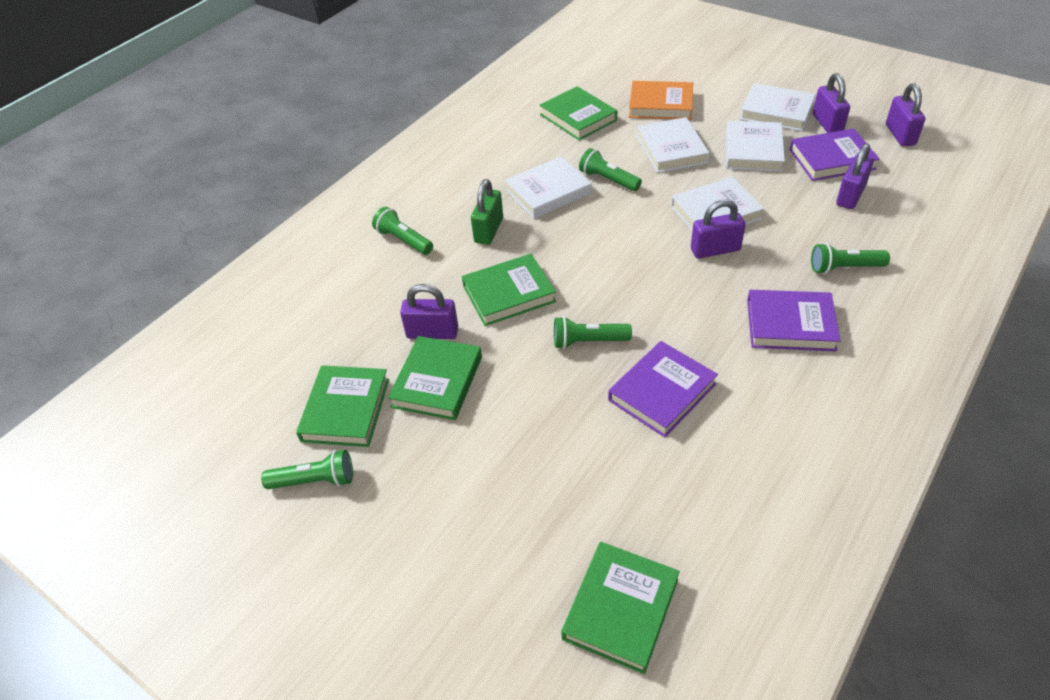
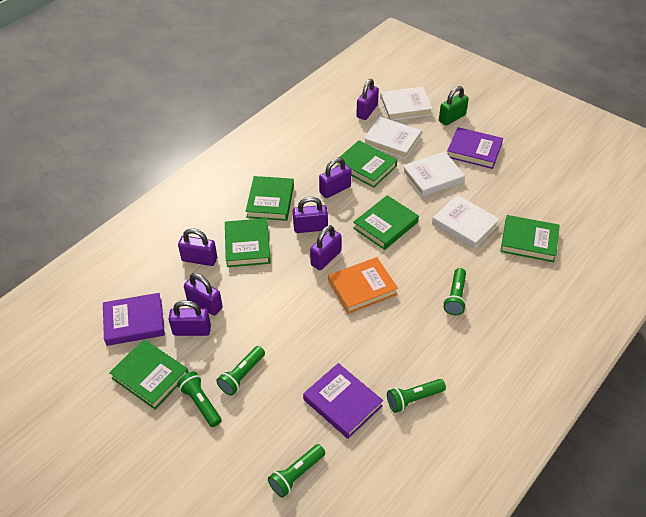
green book: 5 -> 6
purple padlock: 5 -> 7
white book: 5 -> 4

